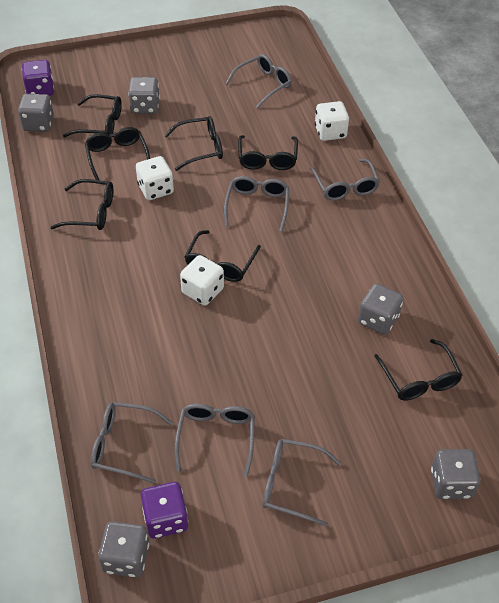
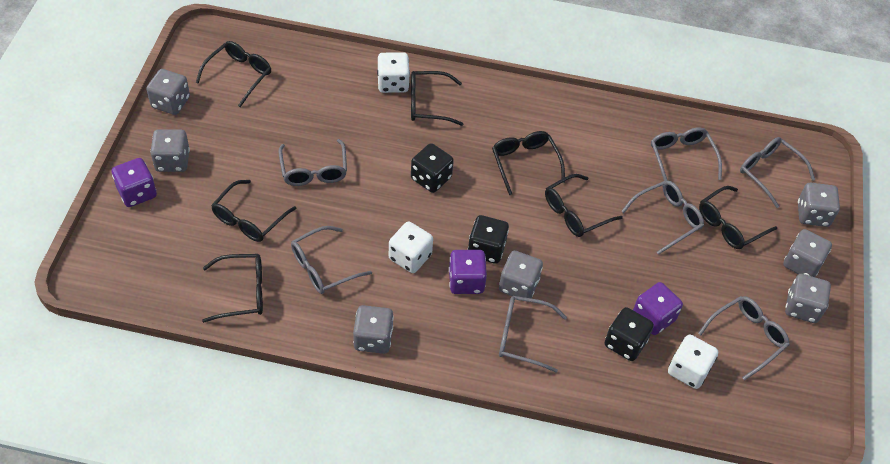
black dice: 0 -> 3
grey dice: 5 -> 7
grey glasses: 6 -> 7
purple dice: 2 -> 3

